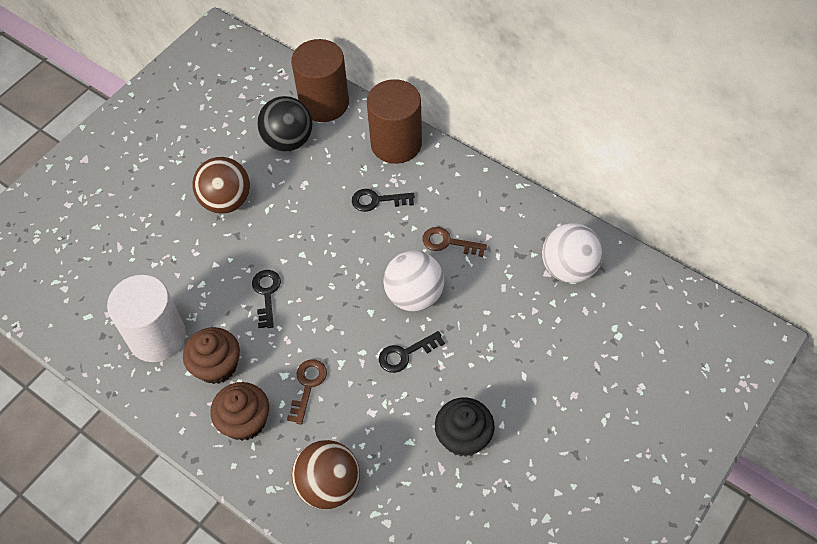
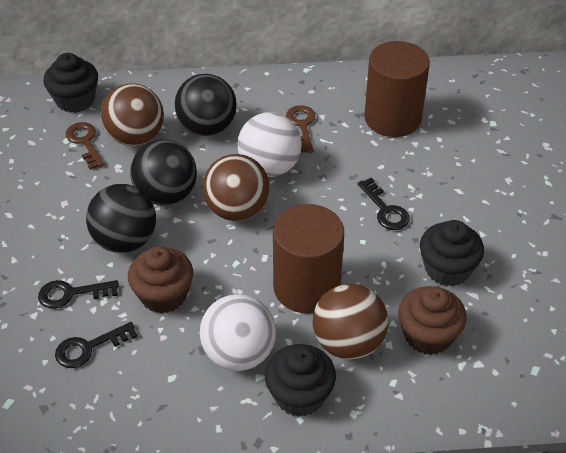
black ball: 1 -> 3
black cupcake: 1 -> 3
brown ball: 2 -> 3
white cylinder: 1 -> 0

